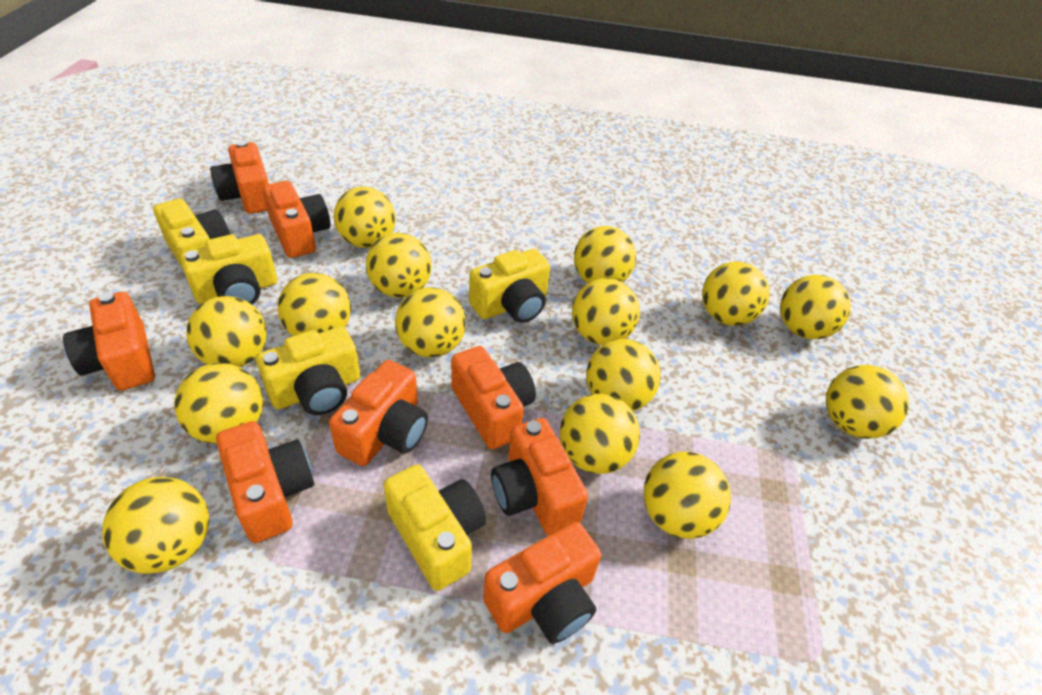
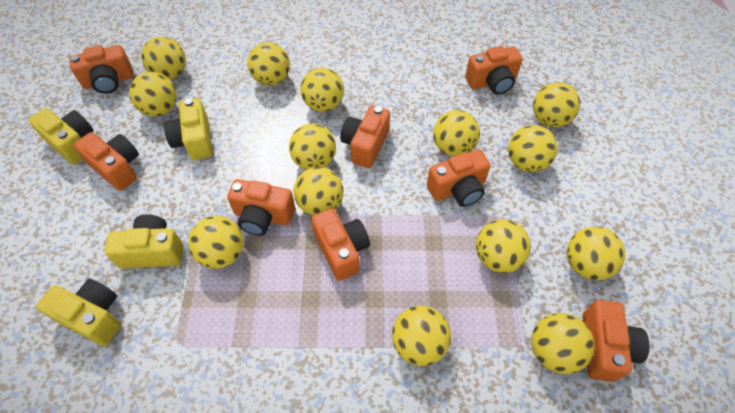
yellow ball: 15 -> 14
yellow camera: 5 -> 4

